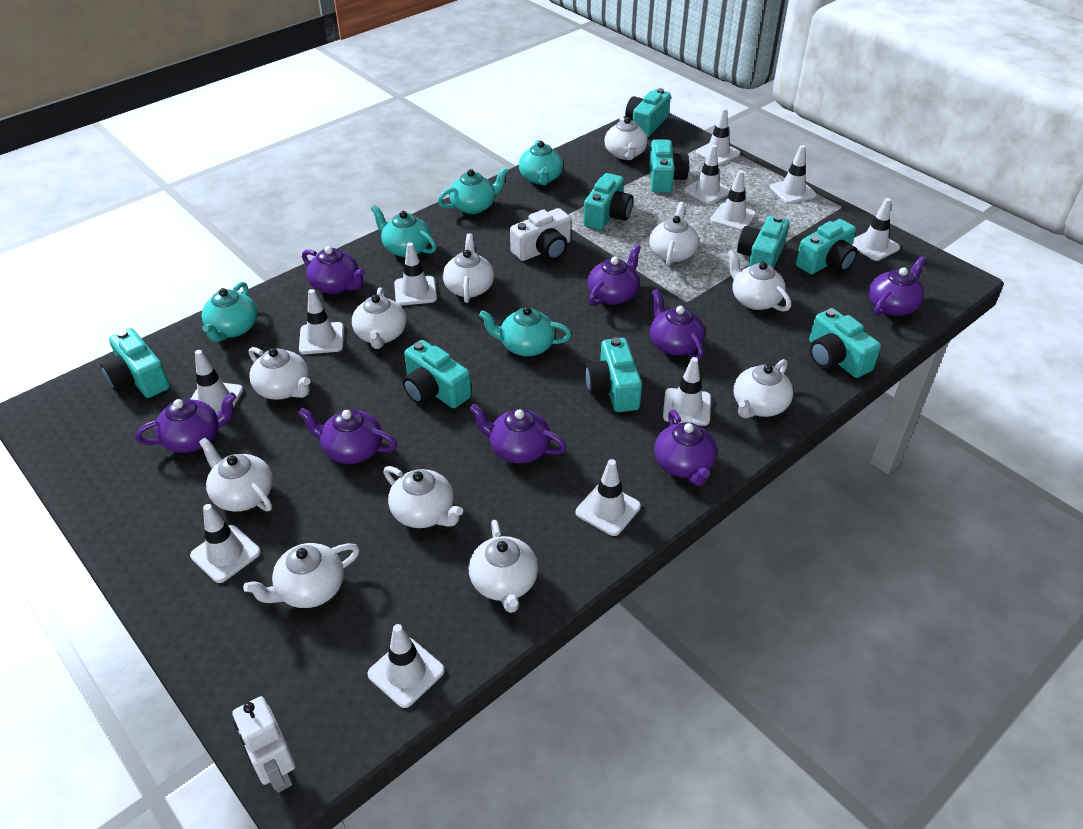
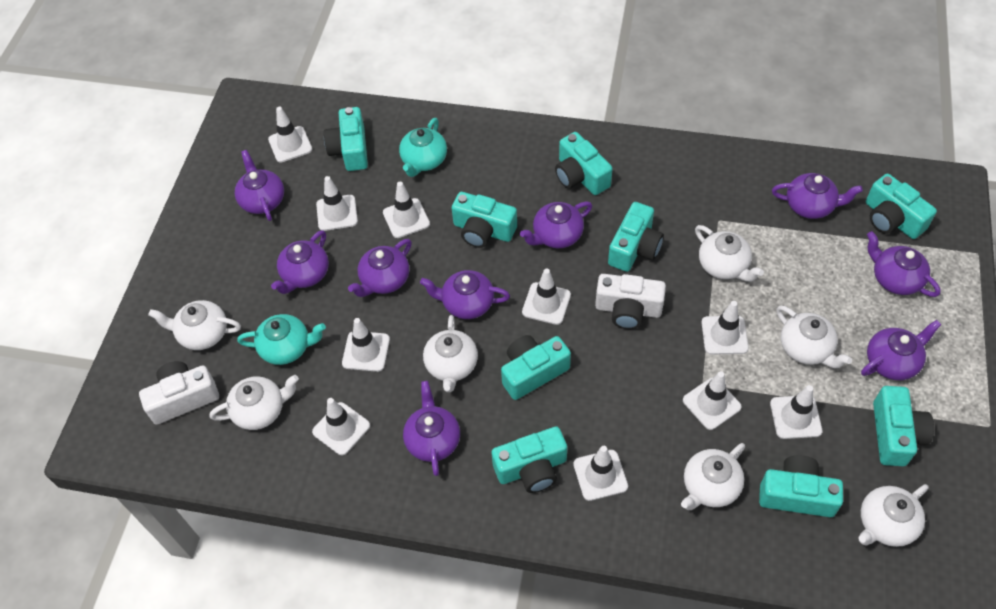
purple teapot: 8 -> 9
turquoise teapot: 5 -> 2
white camera: 1 -> 2
white robot: 1 -> 0
white teapot: 11 -> 7
white traffic cone: 12 -> 10

